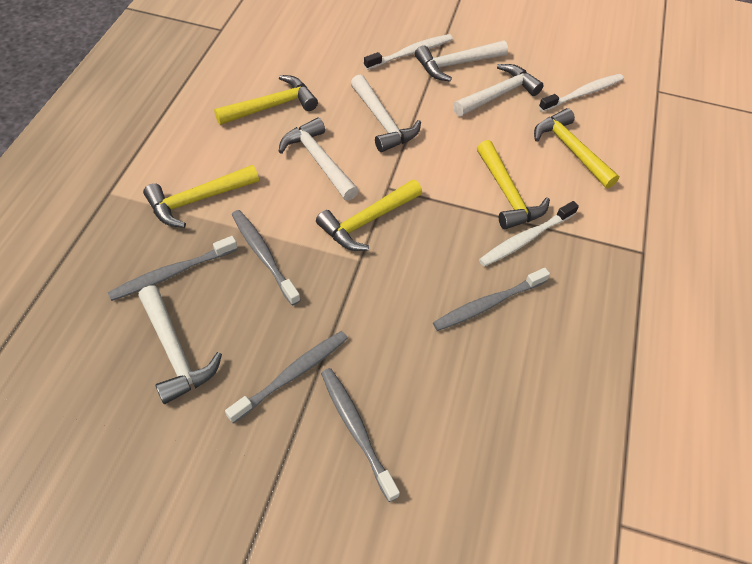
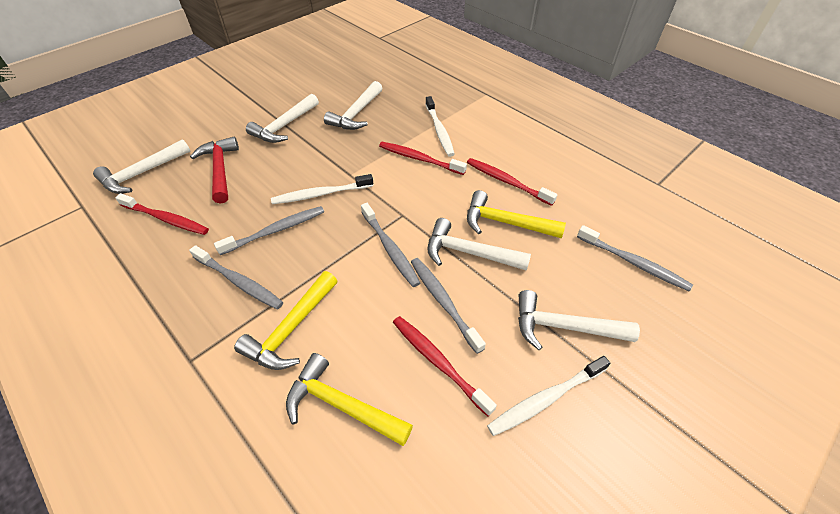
red hammer: 0 -> 1
red toothbrush: 0 -> 4
yellow hammer: 5 -> 3

